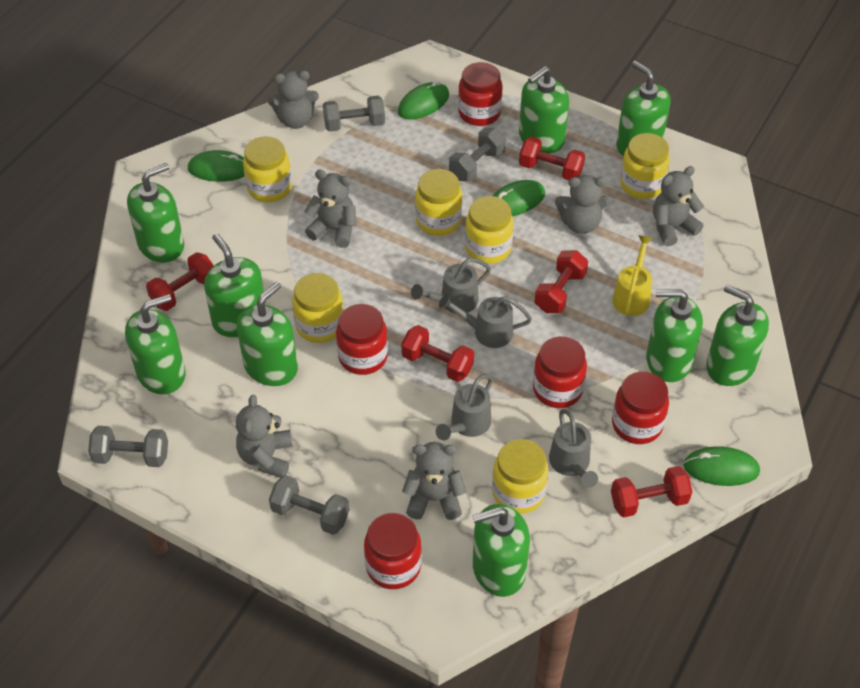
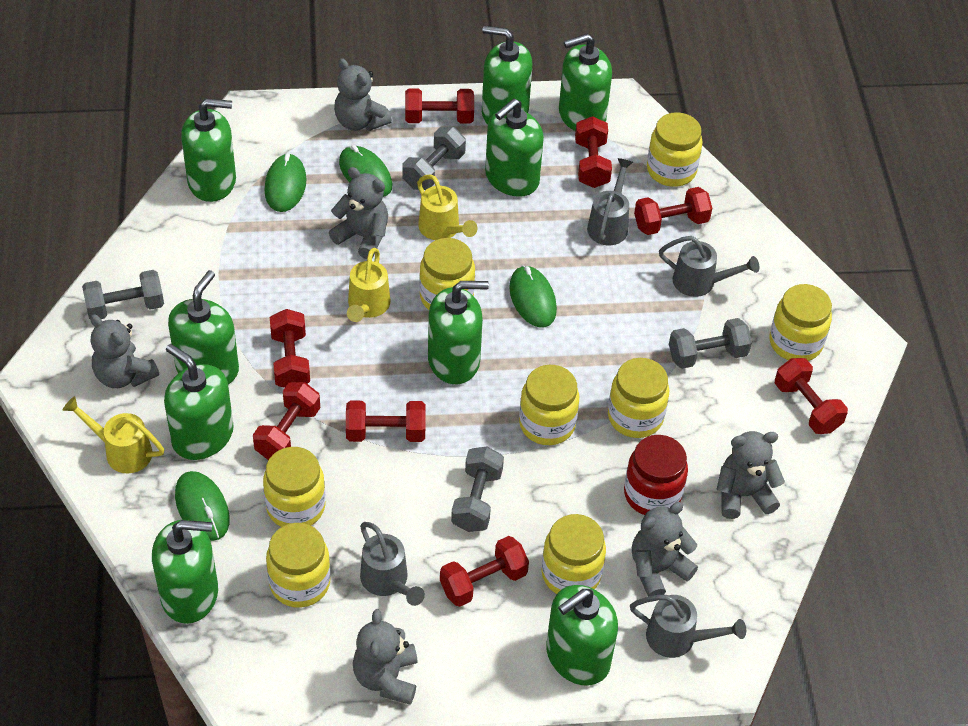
red dumbbell: 5 -> 8
red jar: 5 -> 1
yellow jar: 6 -> 8
yellow watering can: 1 -> 3

